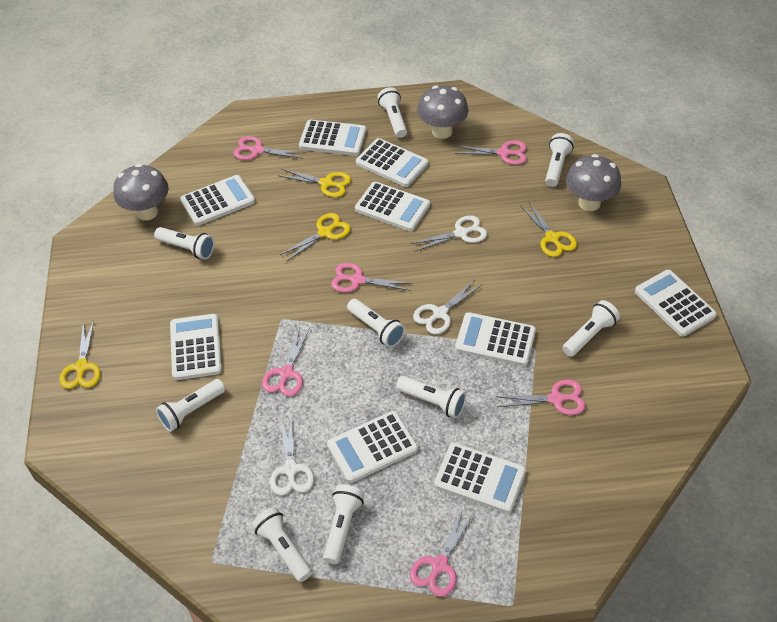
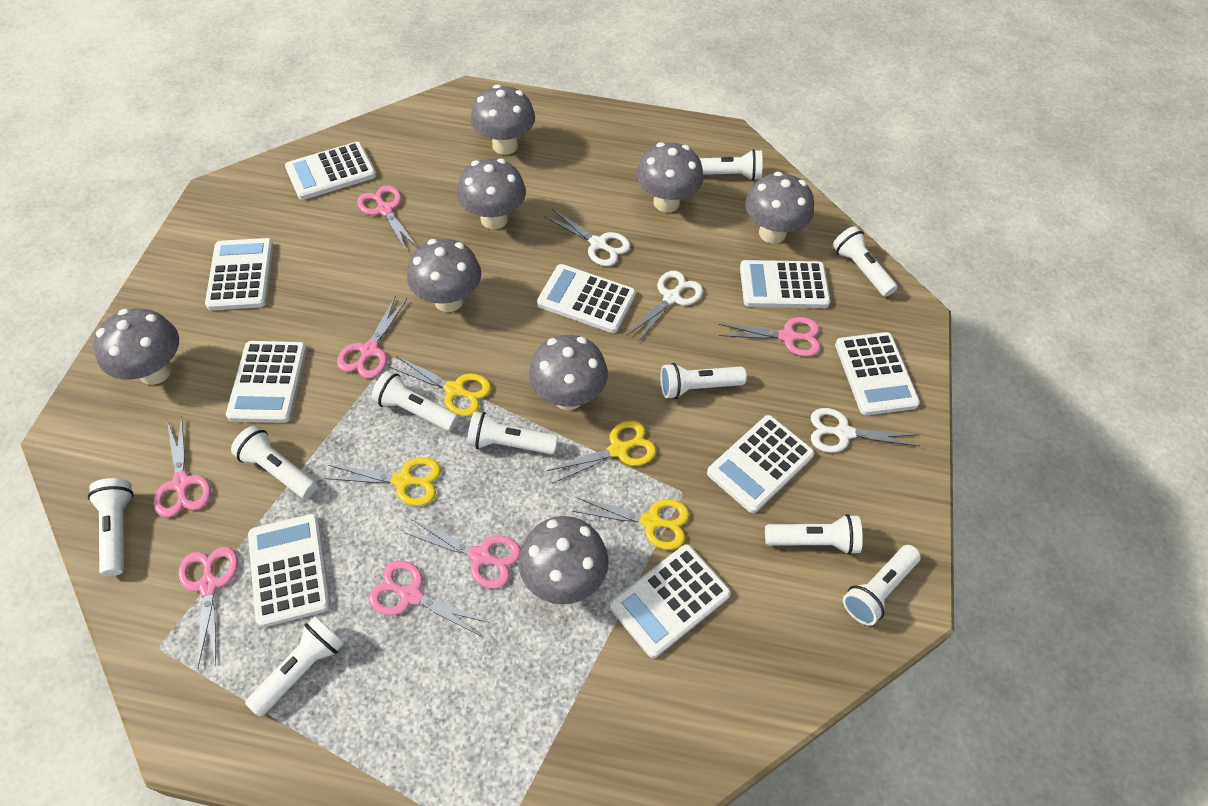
grey mushroom: 3 -> 8
pink scissors: 6 -> 7
white flashlight: 9 -> 10

